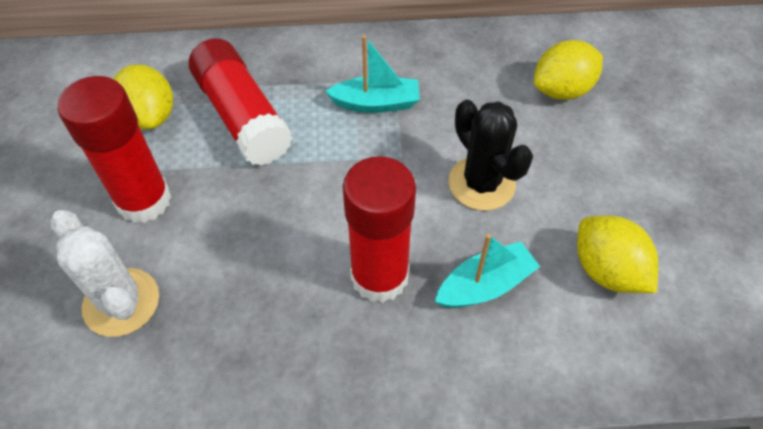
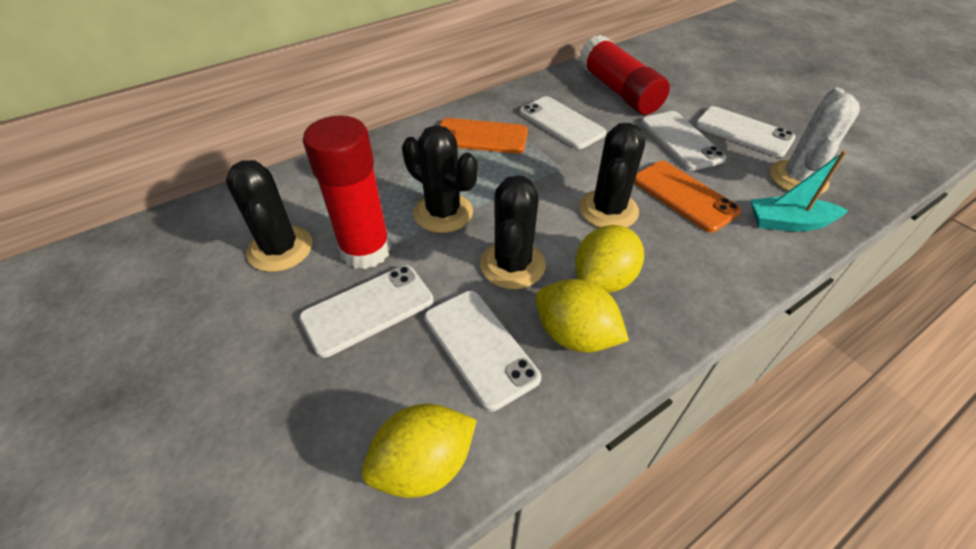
black cactus: 1 -> 4
orange phone: 0 -> 2
red glue stick: 3 -> 2
turquoise boat: 2 -> 1
white phone: 0 -> 5

